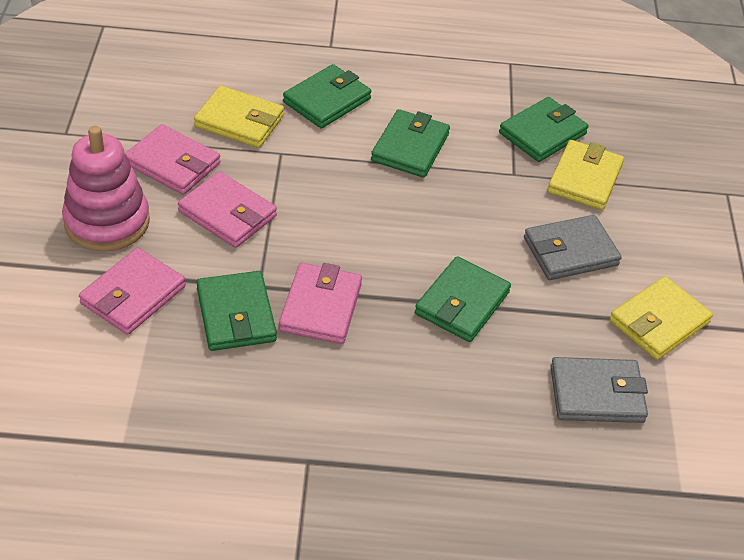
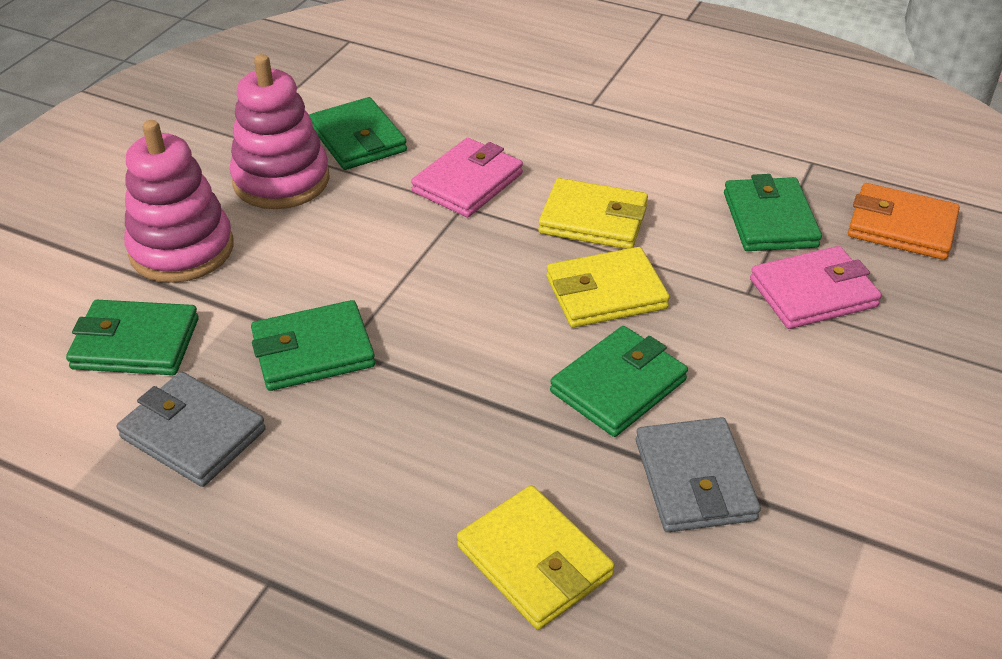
orange wallet: 0 -> 1
pink stacking toy: 1 -> 2
pink wallet: 4 -> 2

